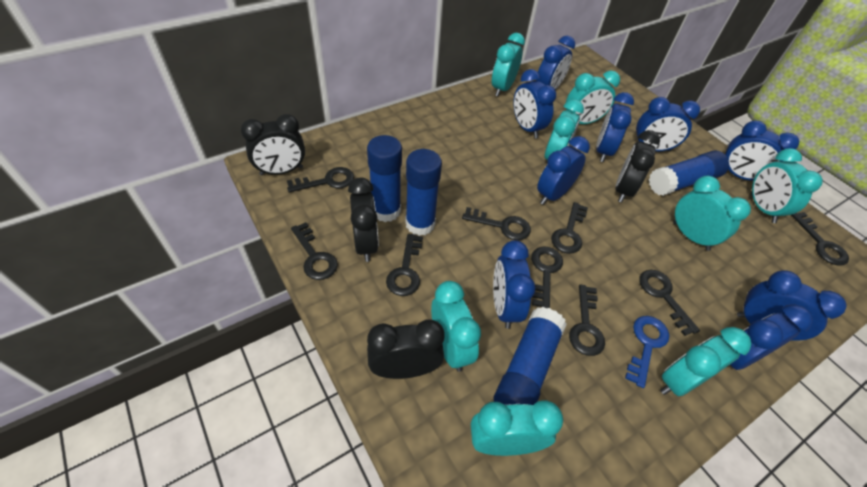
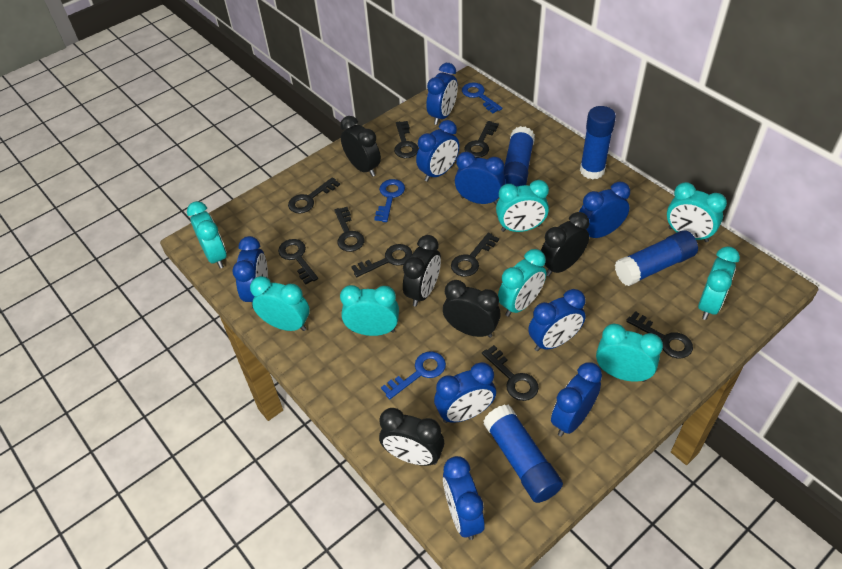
black clock: 4 -> 5
blue key: 1 -> 3

